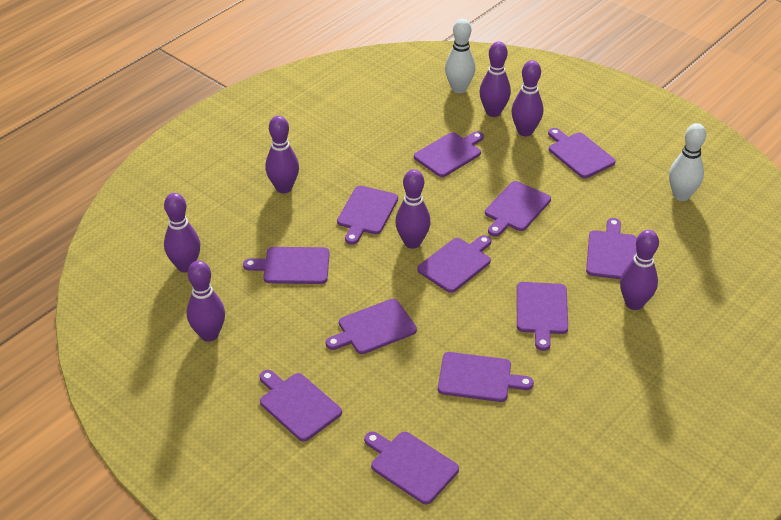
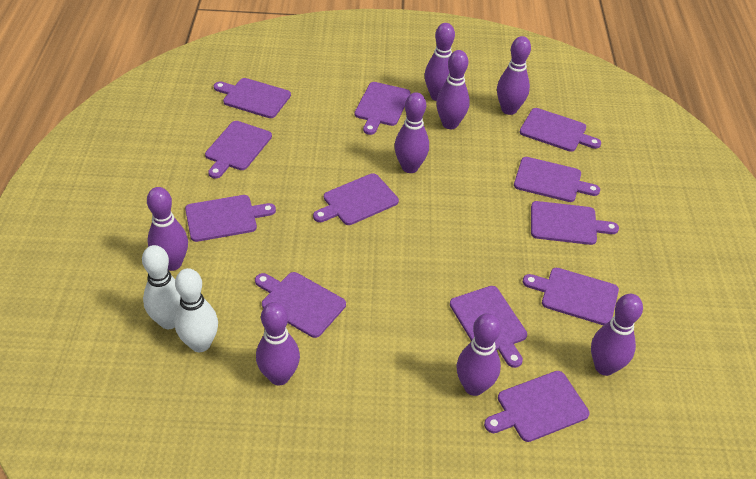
purple bowling pin: 7 -> 8

